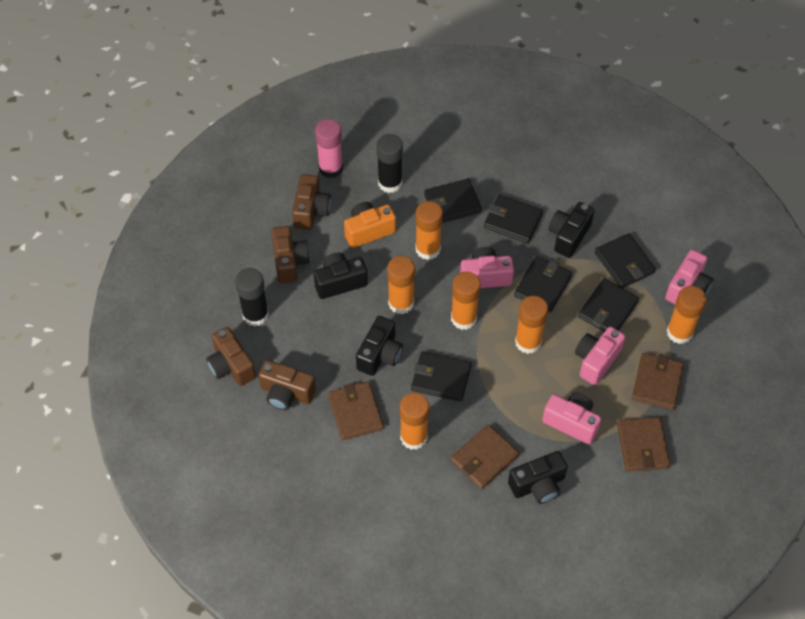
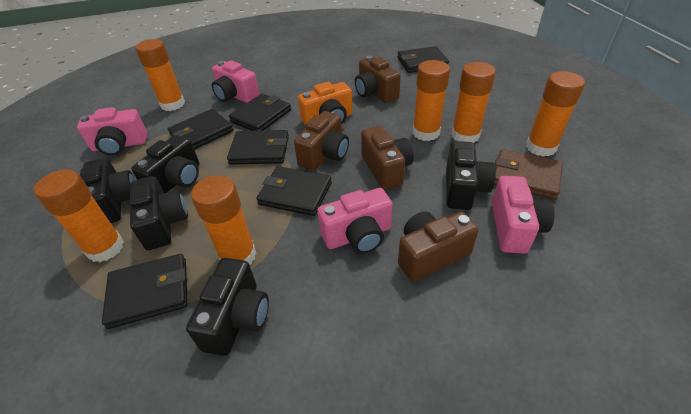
black camera: 4 -> 5
black glue stick: 2 -> 0
brown wallet: 4 -> 1
pink glue stick: 1 -> 0

